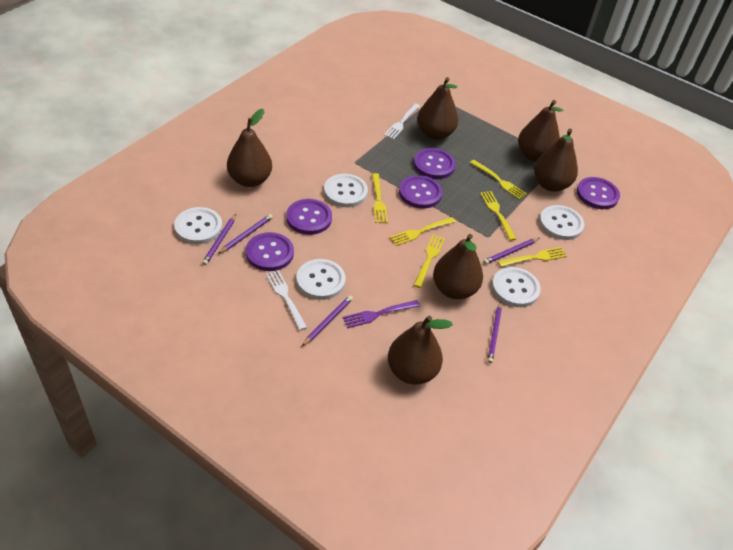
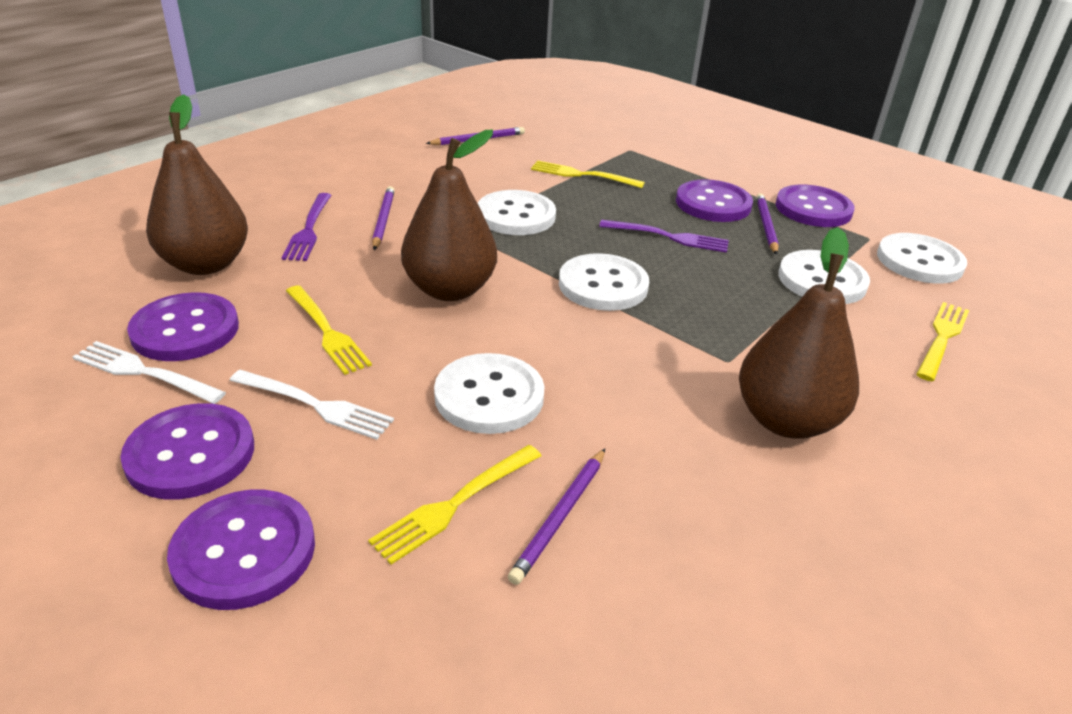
brown pear: 6 -> 3
purple fork: 1 -> 2
purple pencil: 5 -> 4
yellow fork: 6 -> 4

